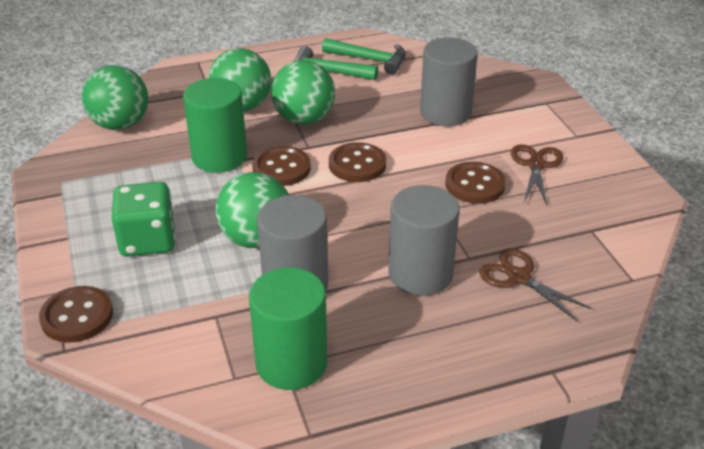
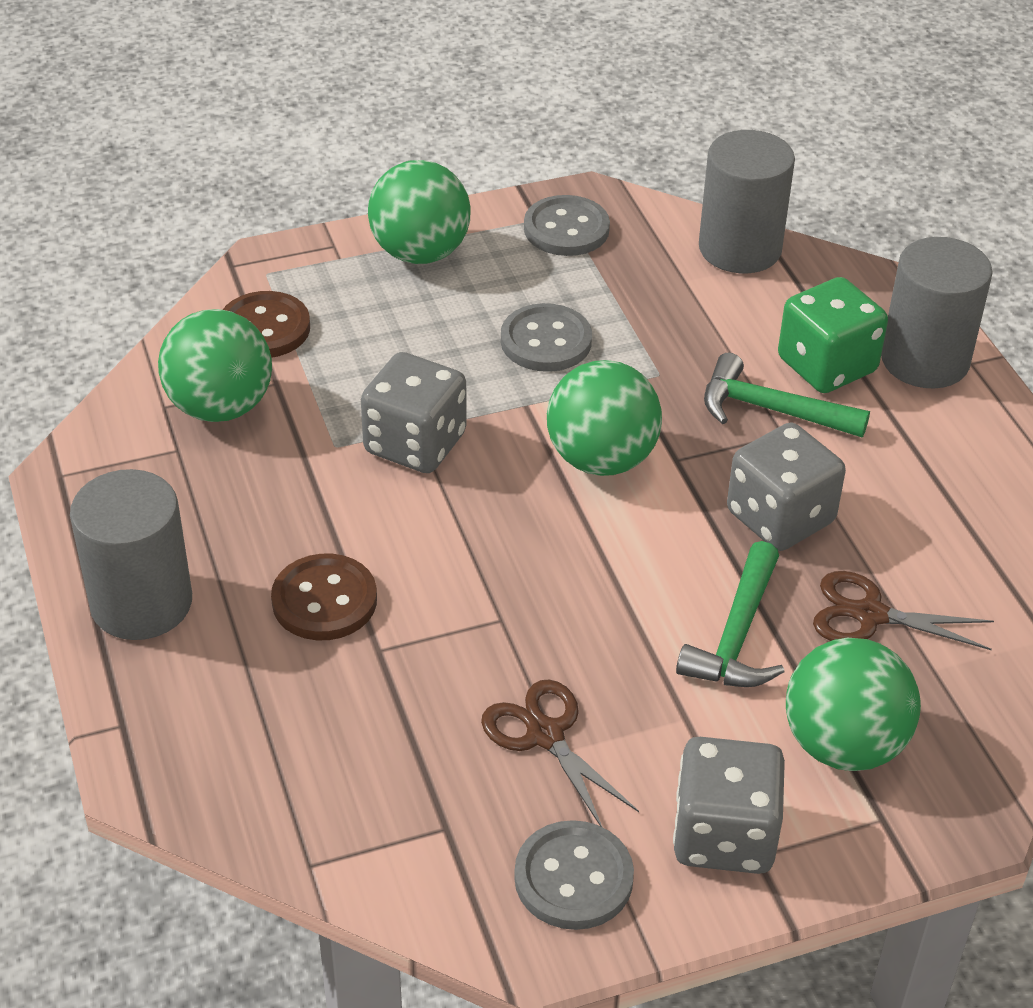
brown button: 4 -> 2
green cylinder: 2 -> 0
grey button: 0 -> 3
grey dice: 0 -> 3

